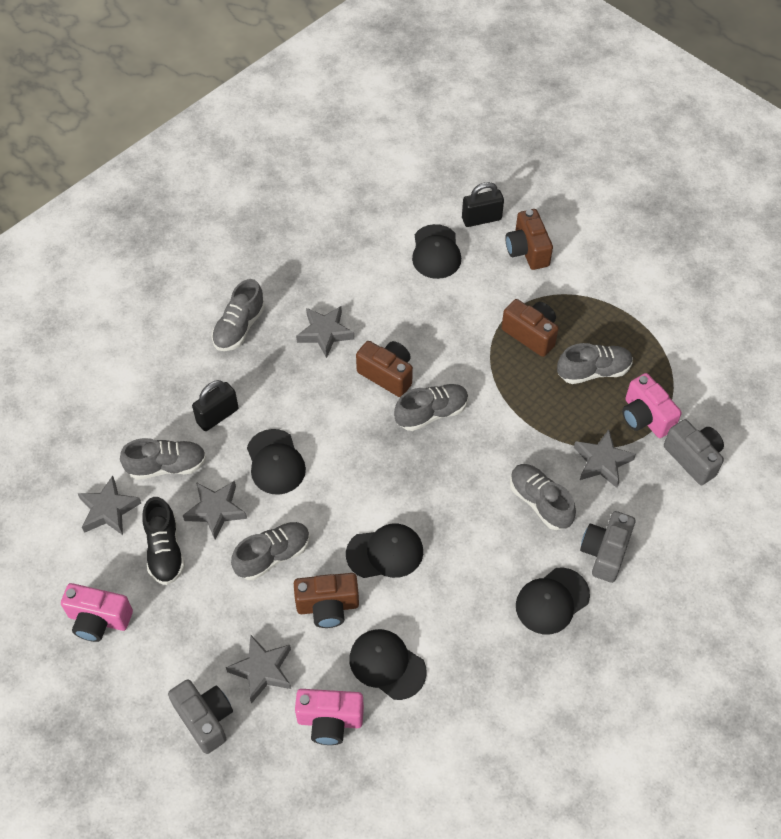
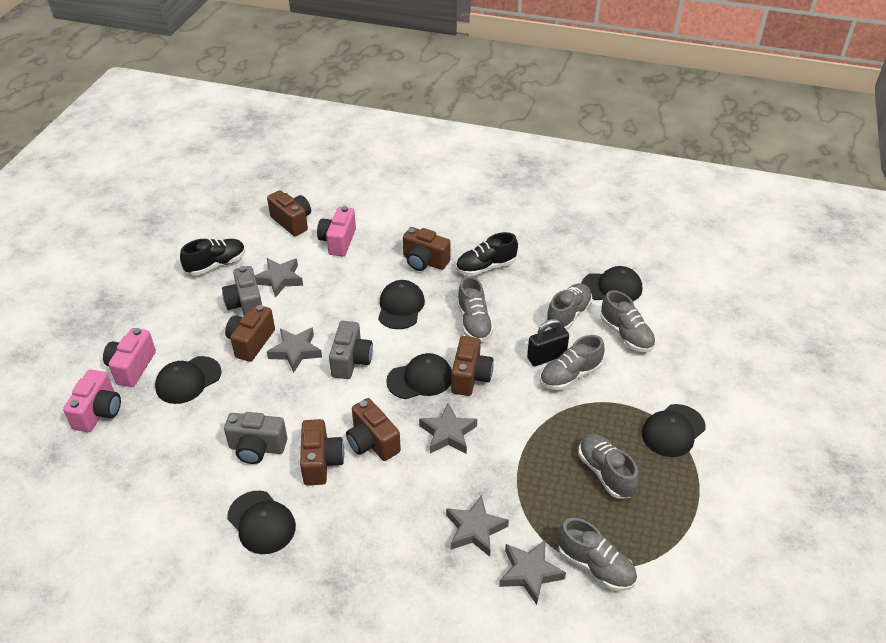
black cap: 5 -> 6
black padlock: 2 -> 1
black shoe: 1 -> 2
brown camera: 4 -> 6

